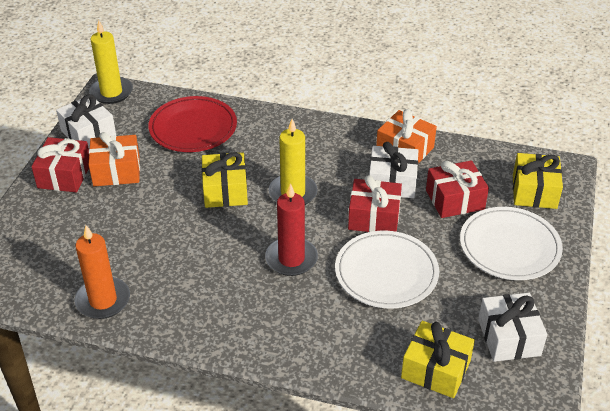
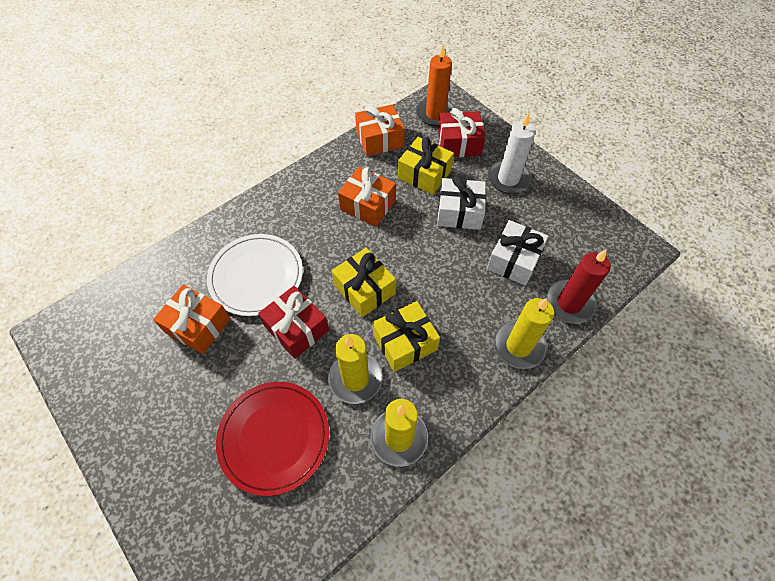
orange gift: 2 -> 3
red gift: 3 -> 2
white candle: 0 -> 1
white gift: 3 -> 2
white plate: 2 -> 1
yellow candle: 2 -> 3

